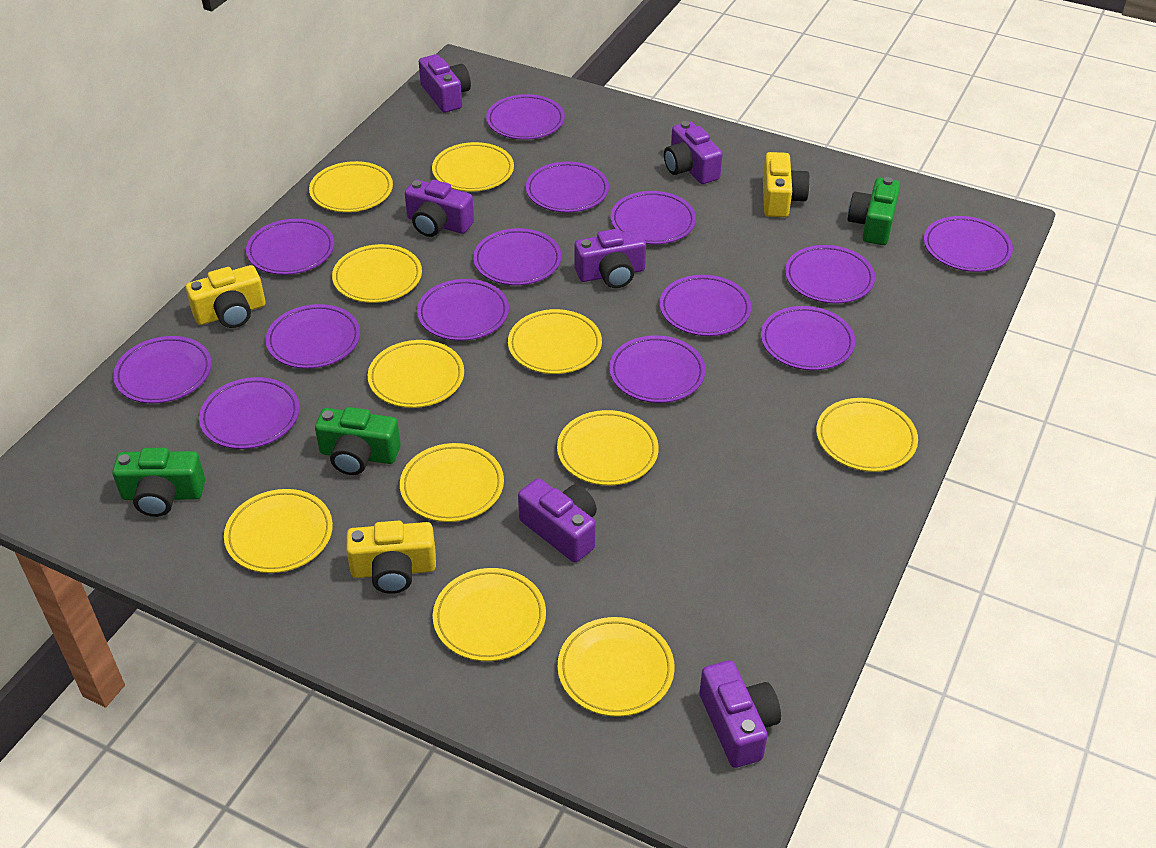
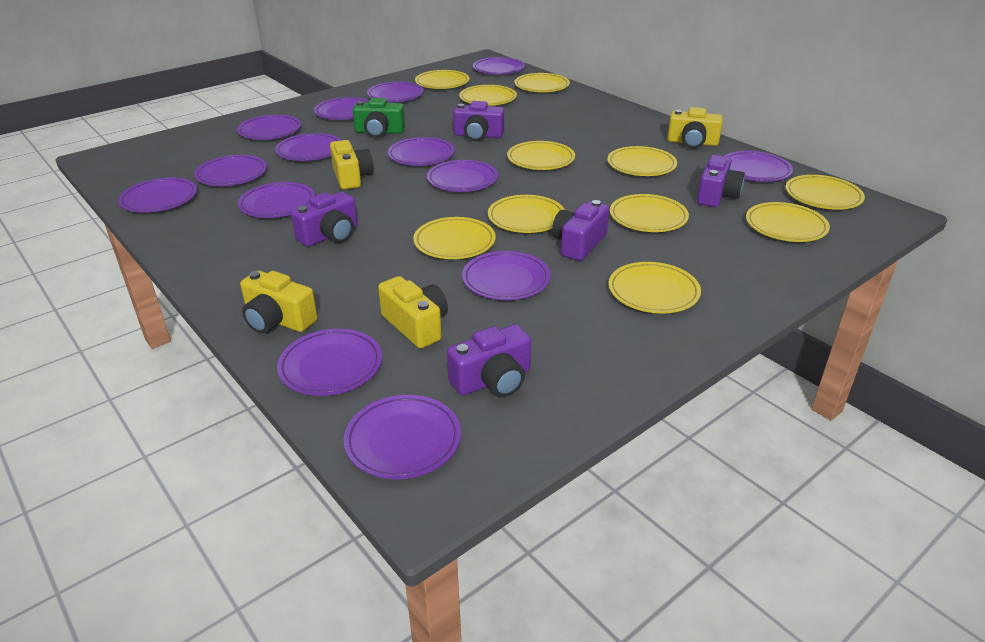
green camera: 3 -> 1
purple camera: 6 -> 5
yellow camera: 3 -> 4

